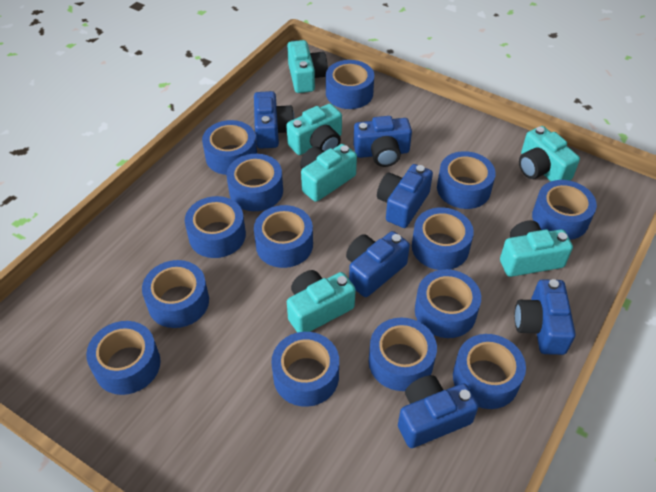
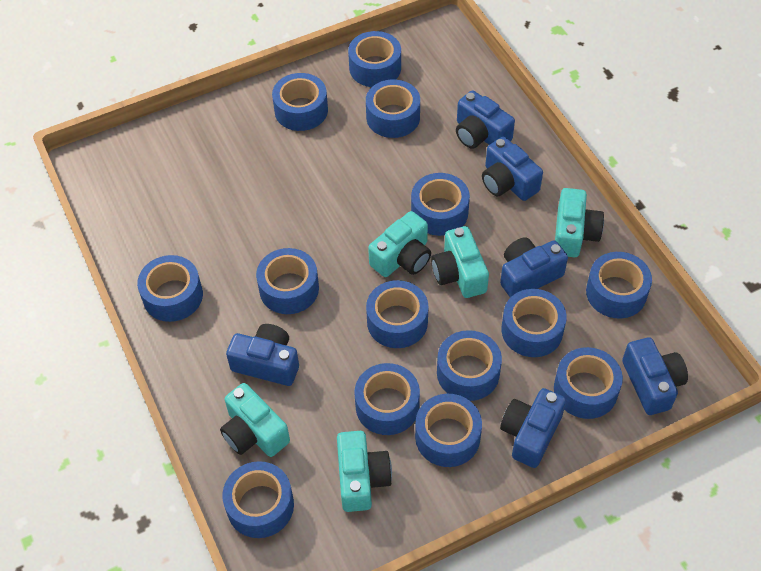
turquoise camera: 6 -> 5

